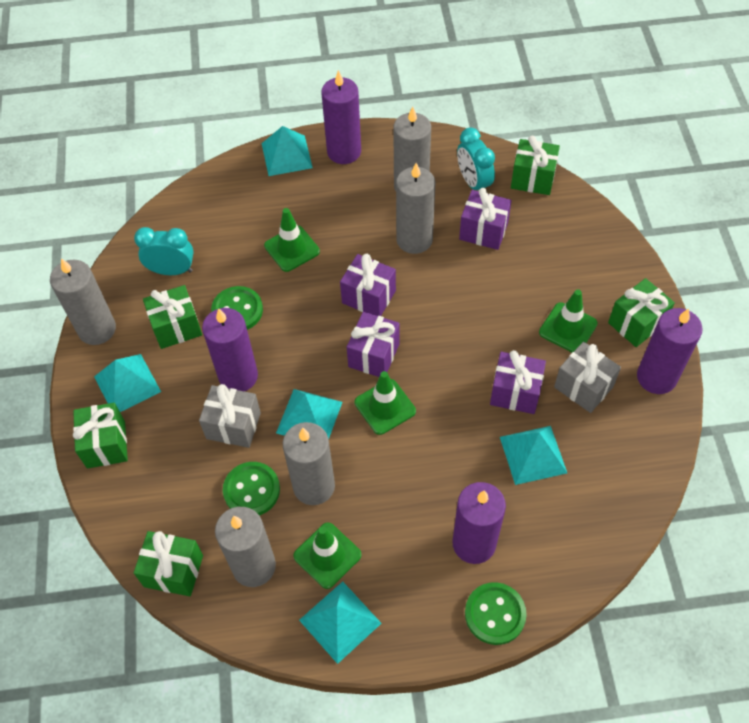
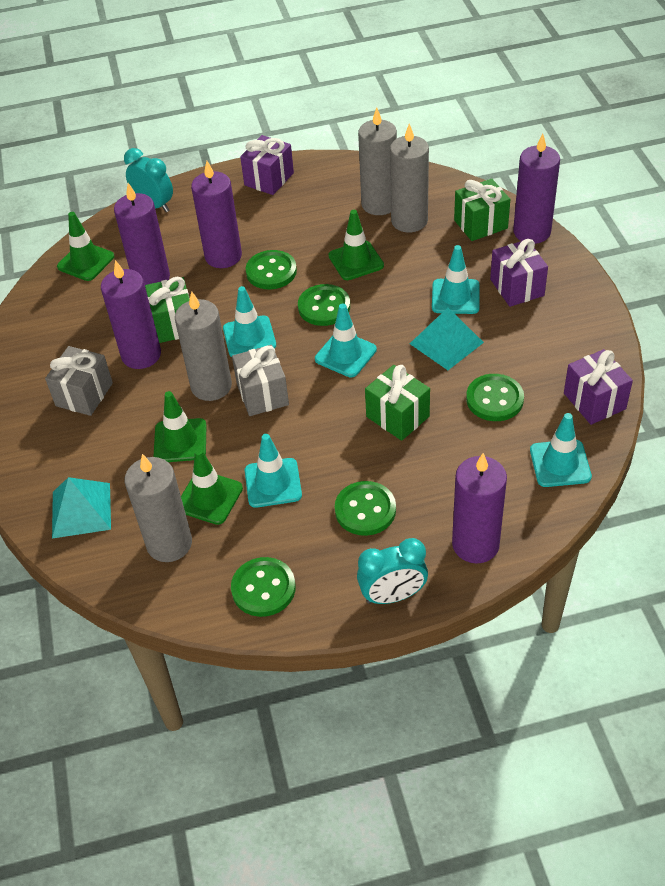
green button: 3 -> 5
green gift: 5 -> 3
grey candle: 5 -> 4
purple candle: 4 -> 5
purple gift: 4 -> 3
turquoise pyramid: 5 -> 2
turquoise traffic cone: 0 -> 5

